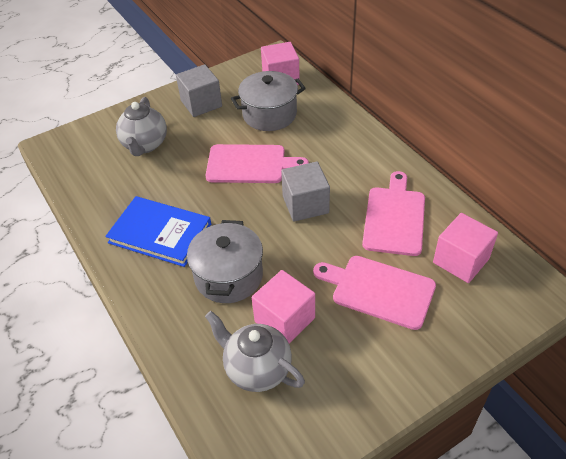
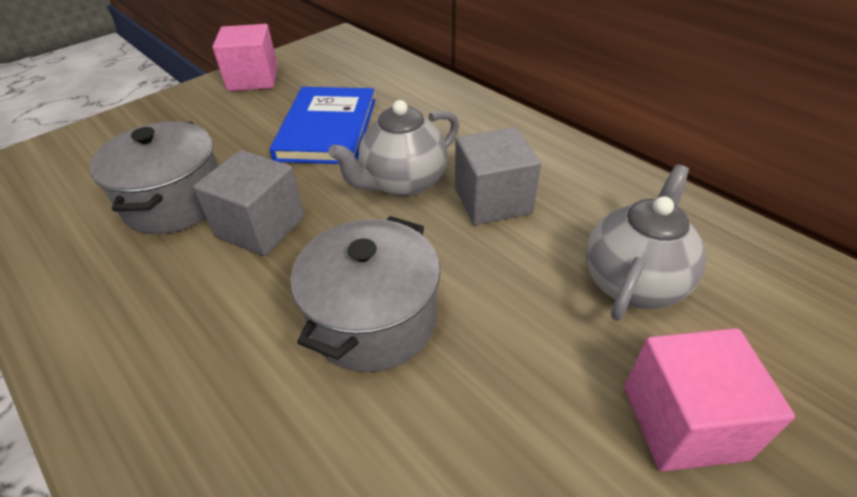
pink cube: 3 -> 2
pink cutting board: 3 -> 0

